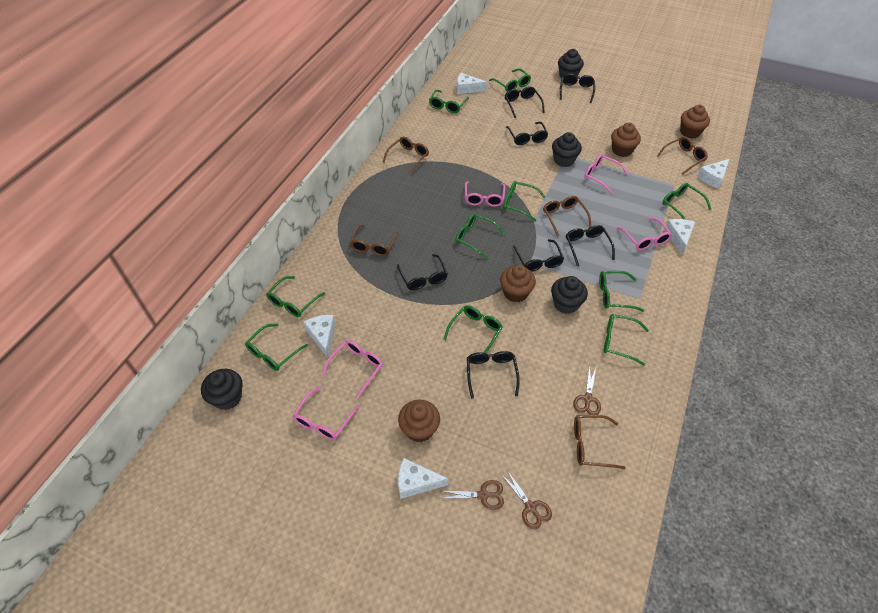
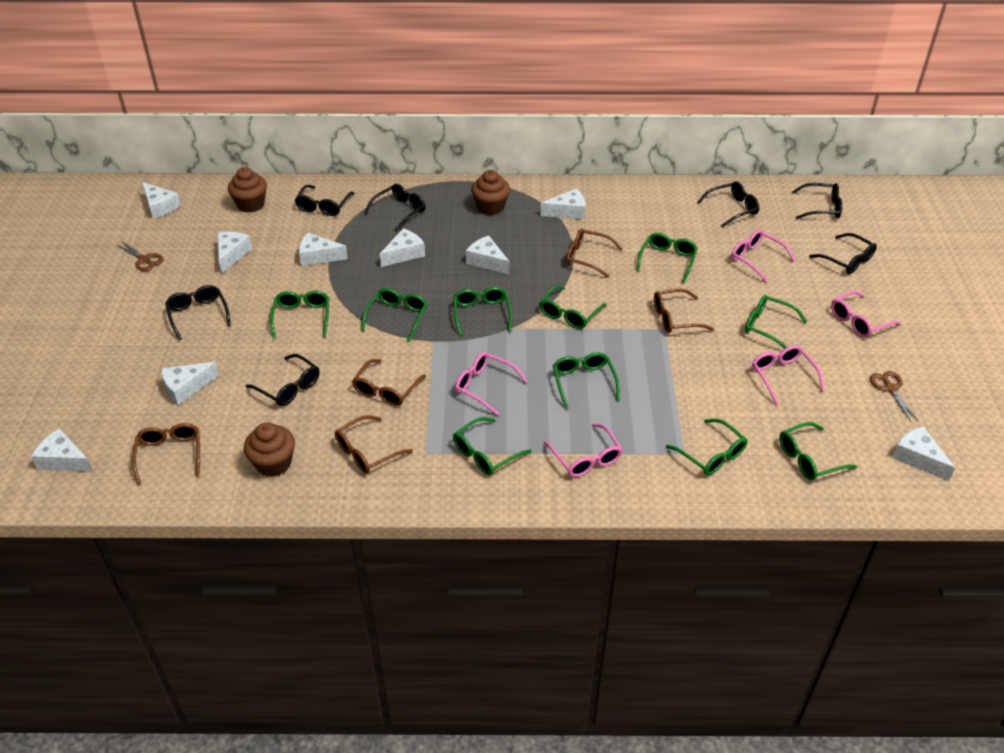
black cupcake: 4 -> 0
brown cupcake: 4 -> 3
brown scissors: 3 -> 2
white cheese: 5 -> 9

